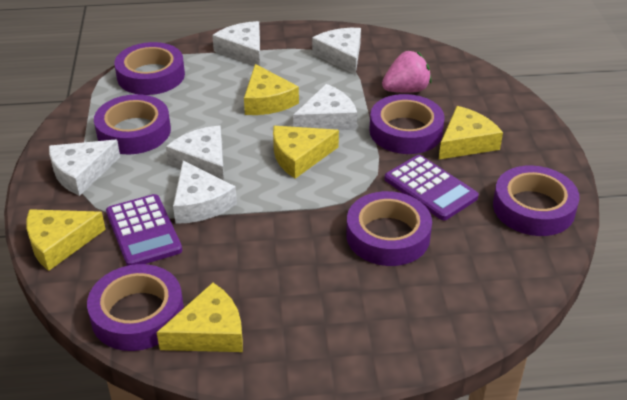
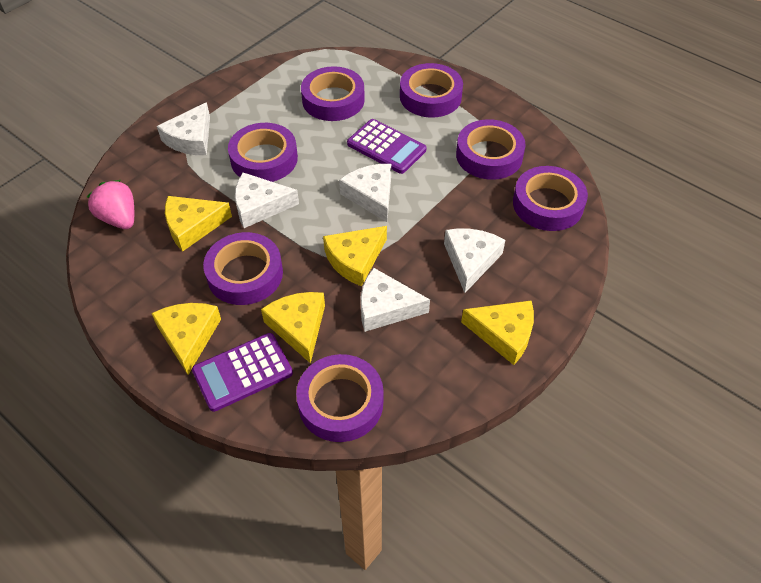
purple tape: 6 -> 7
white cheese: 6 -> 5

